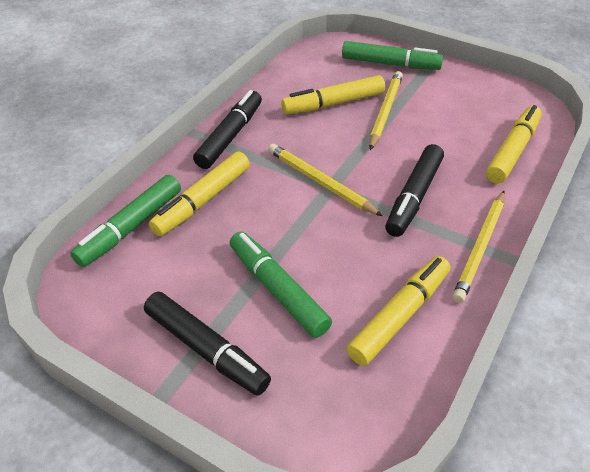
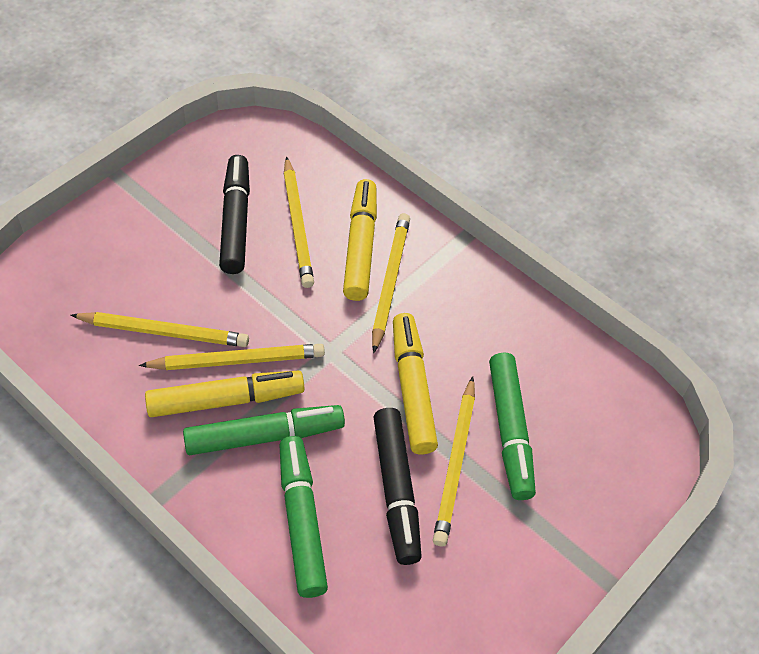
black marker: 3 -> 2
yellow marker: 4 -> 3
yellow pencil: 3 -> 5

